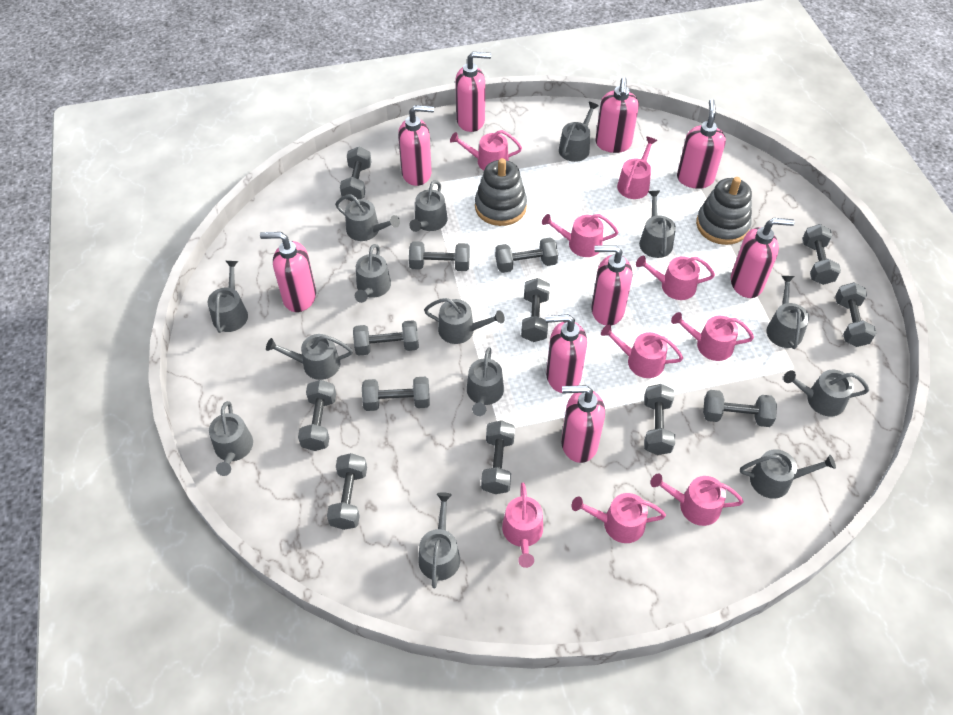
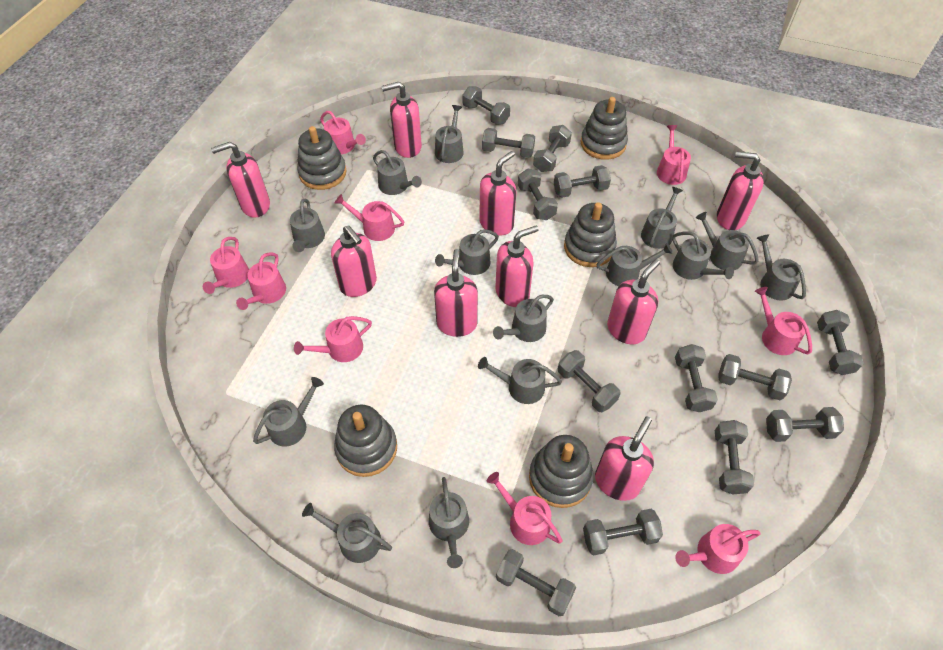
grey stacking toy: 2 -> 5

